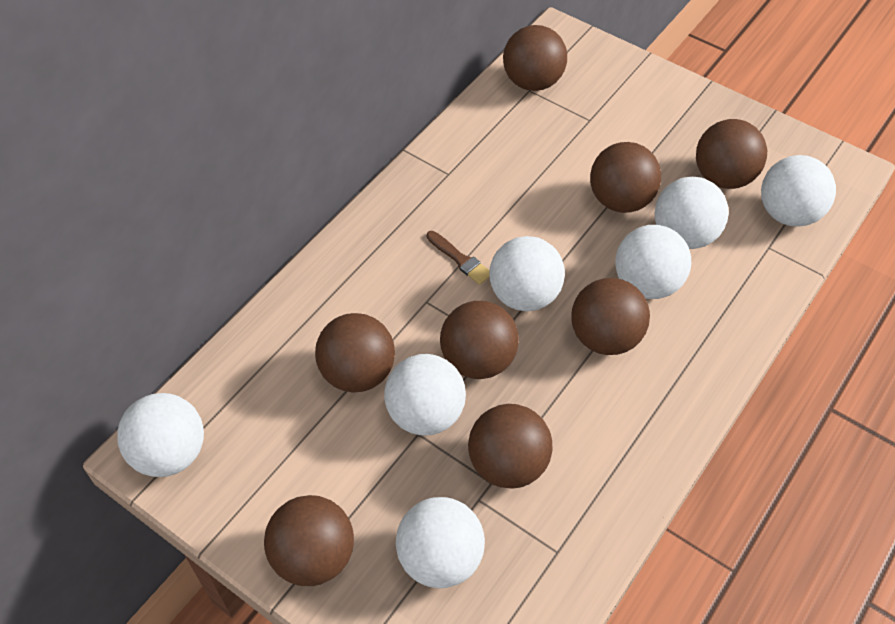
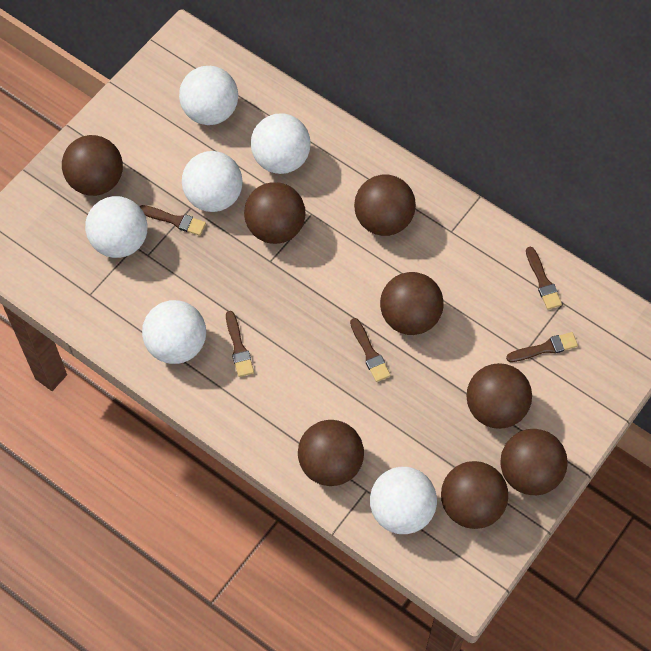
brown brush: 1 -> 5
white ball: 7 -> 6

